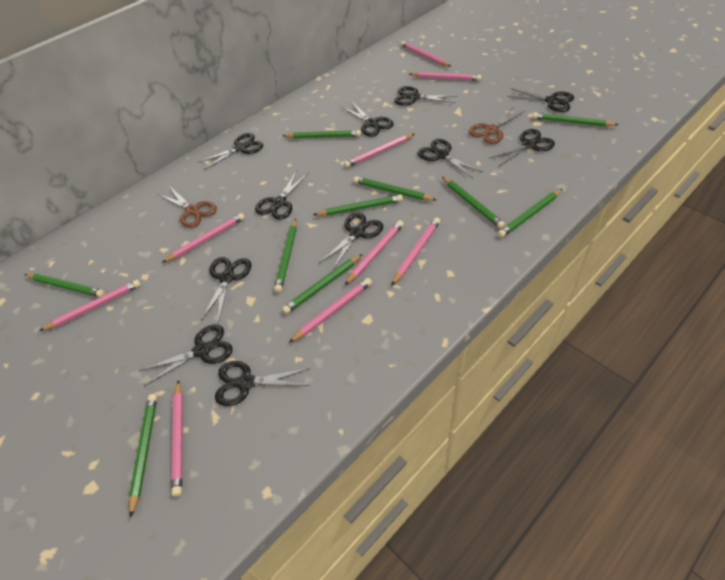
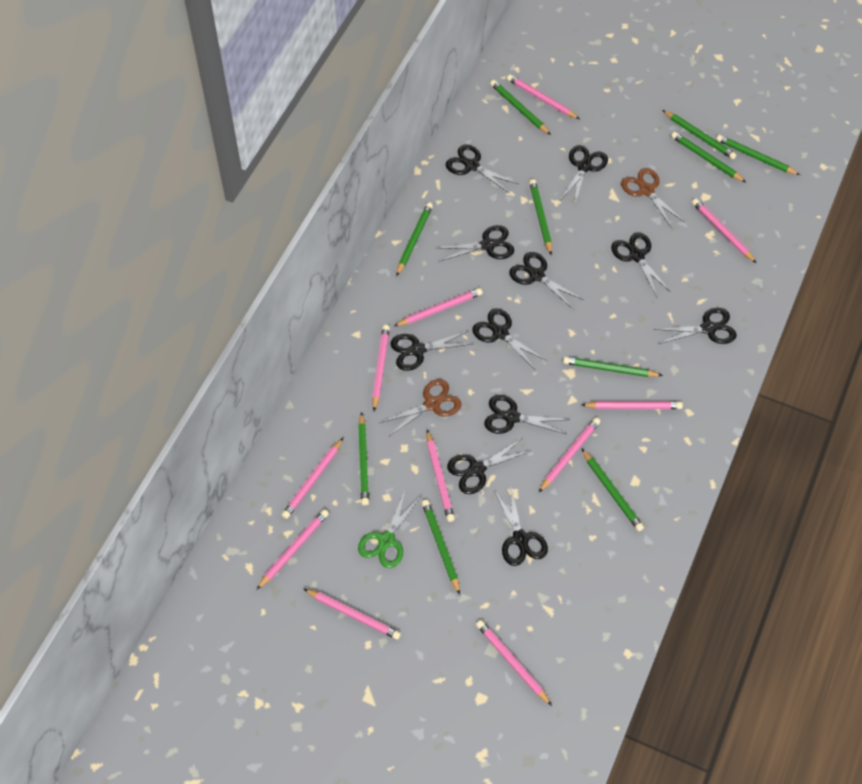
green scissors: 0 -> 1
pink pencil: 9 -> 11

